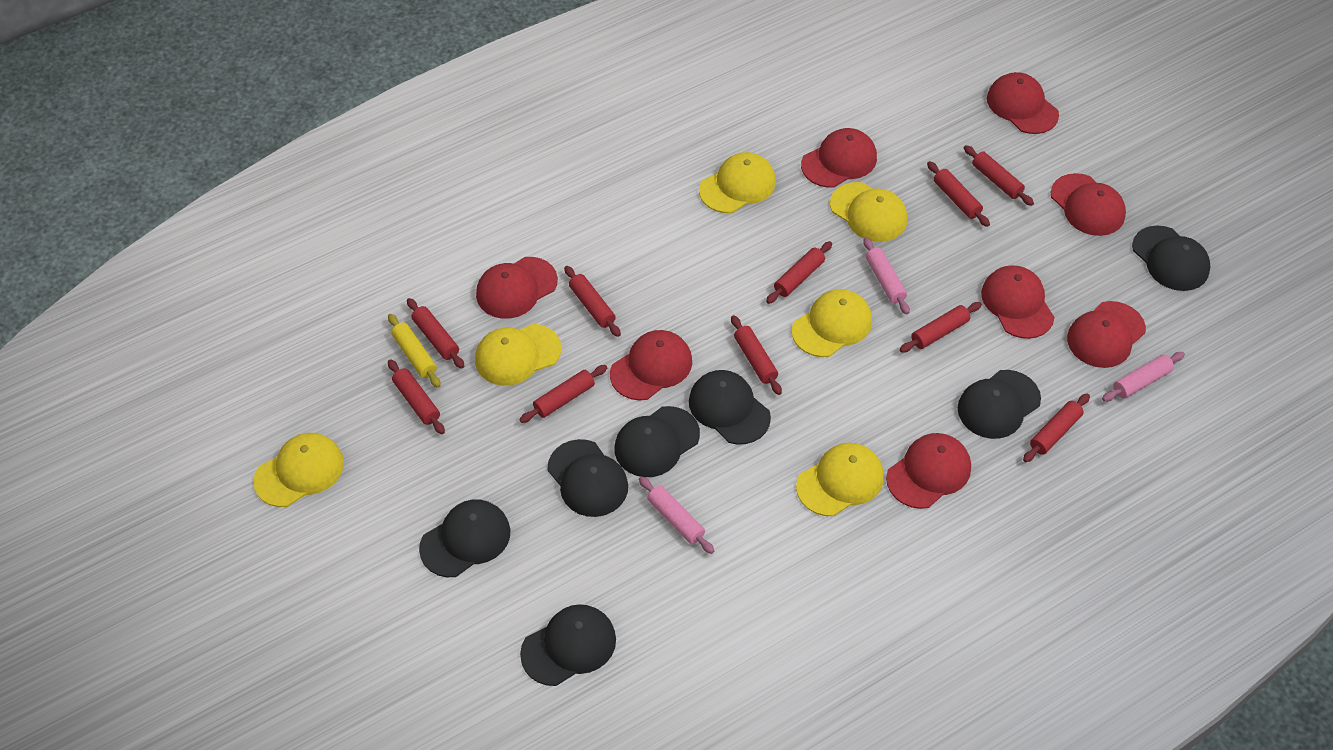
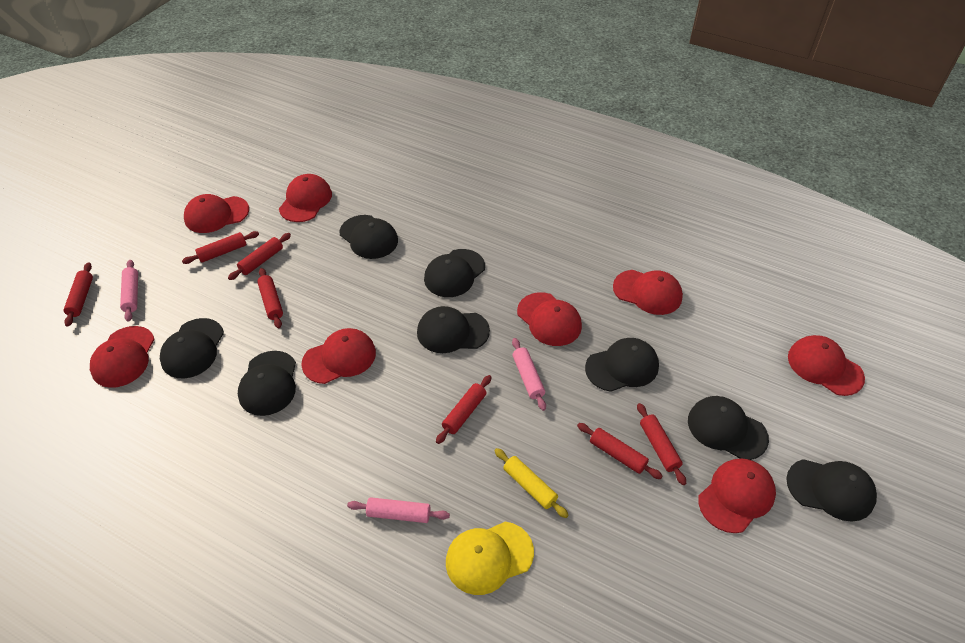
black cap: 7 -> 8
red rolling pin: 10 -> 7
yellow cap: 6 -> 1

